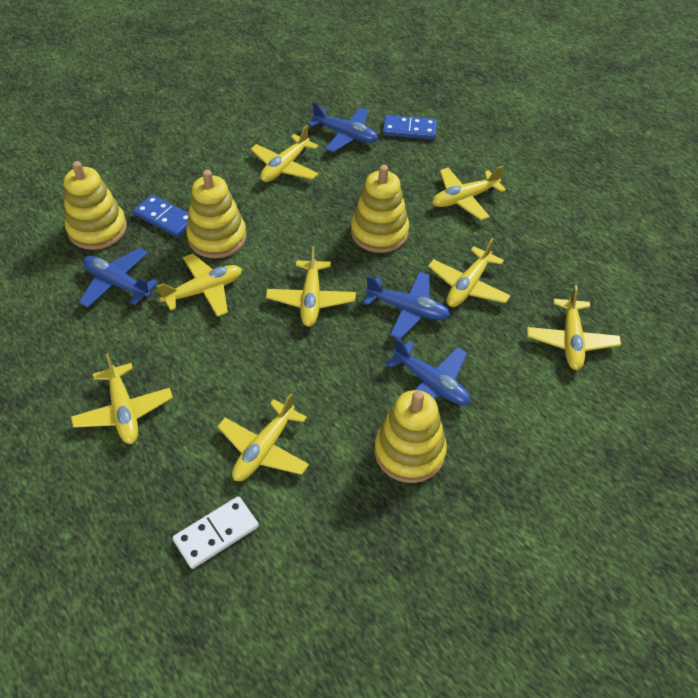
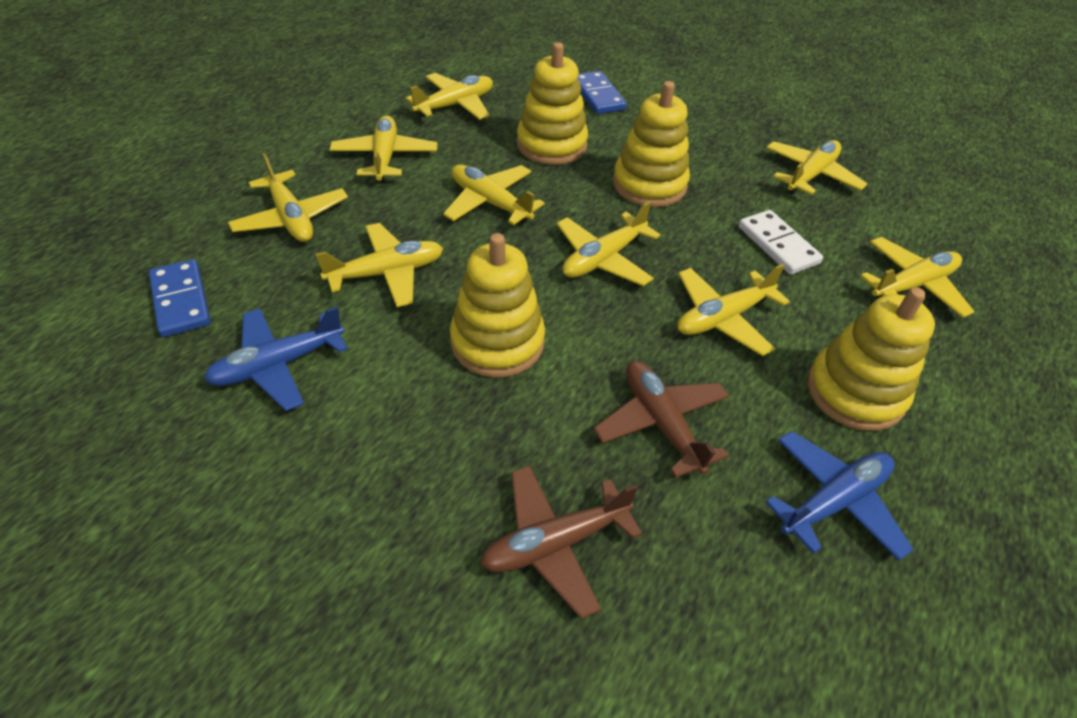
blue plane: 4 -> 2
brown plane: 0 -> 2
yellow plane: 8 -> 9

